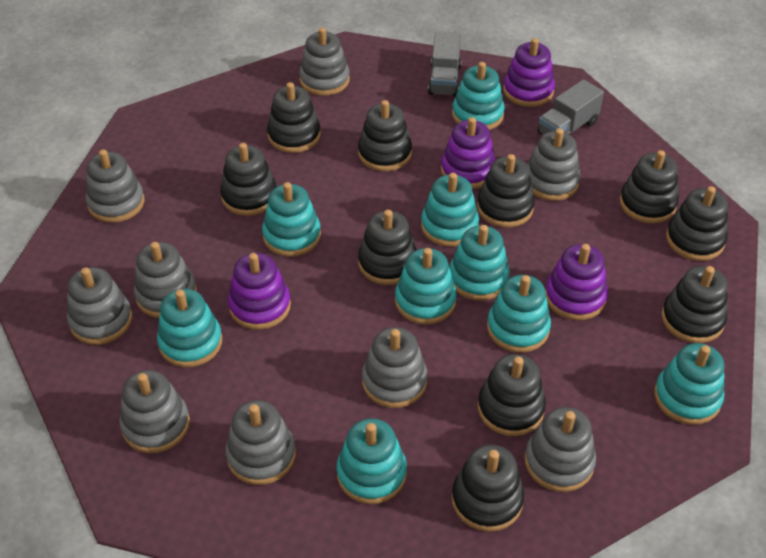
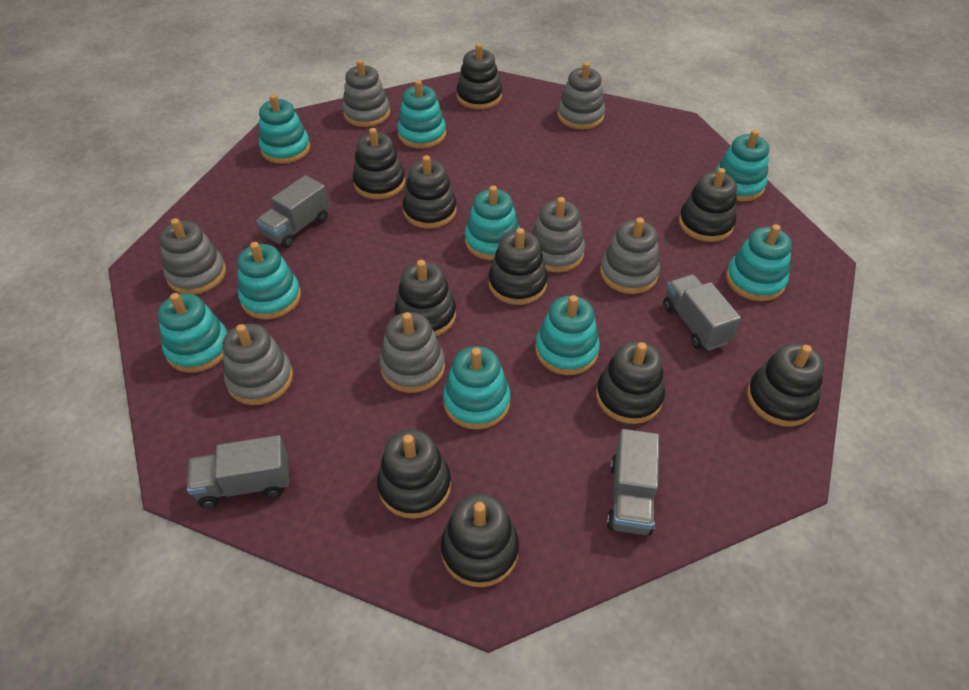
grey stacking toy: 9 -> 7
grey truck: 2 -> 4
purple stacking toy: 4 -> 0

